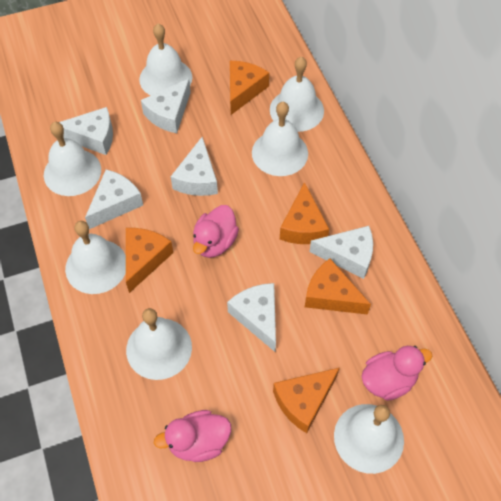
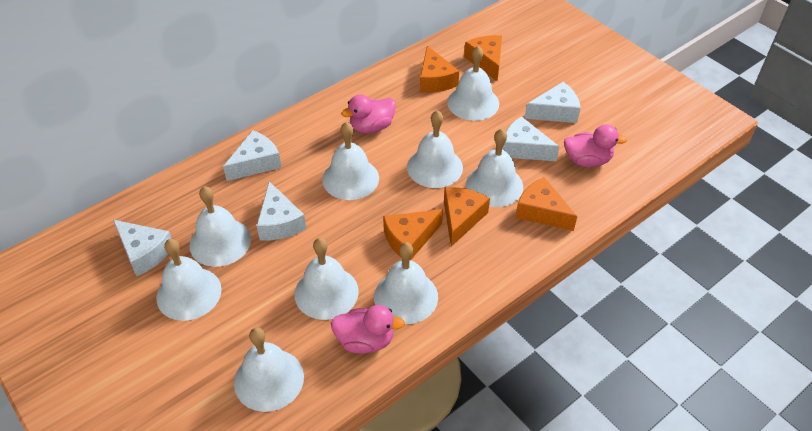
white bell: 7 -> 9
white cheese: 6 -> 5

